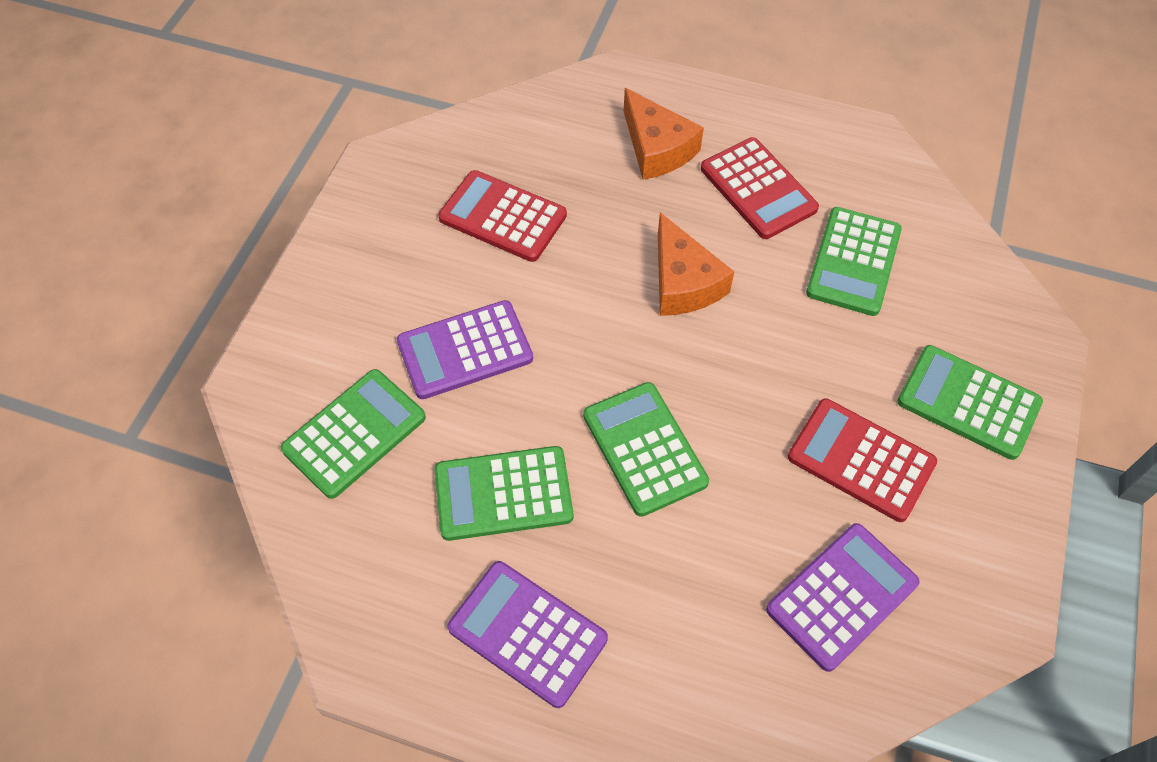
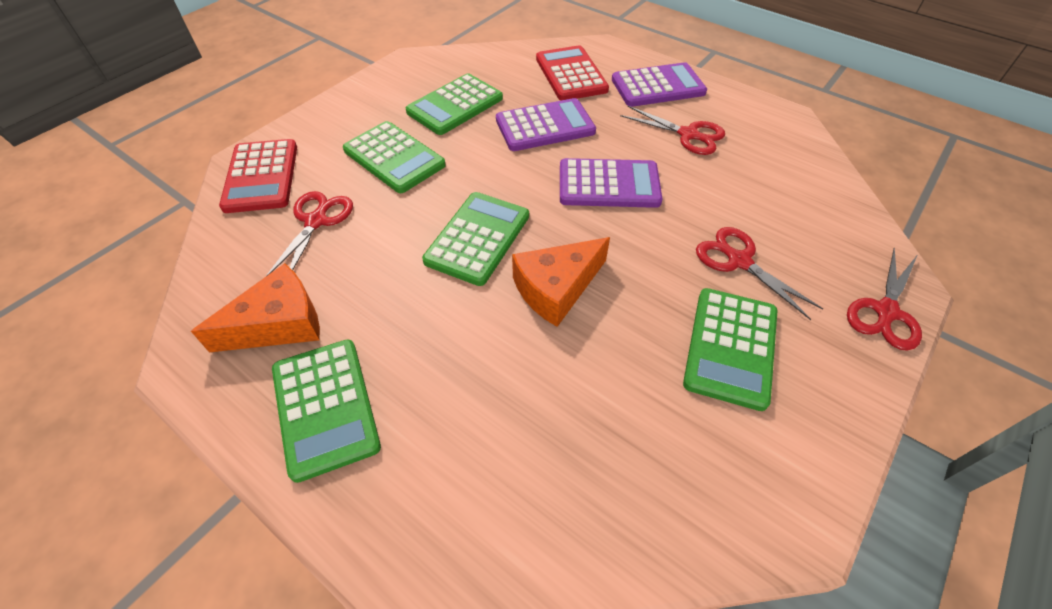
red calculator: 3 -> 2
red scissors: 0 -> 4

